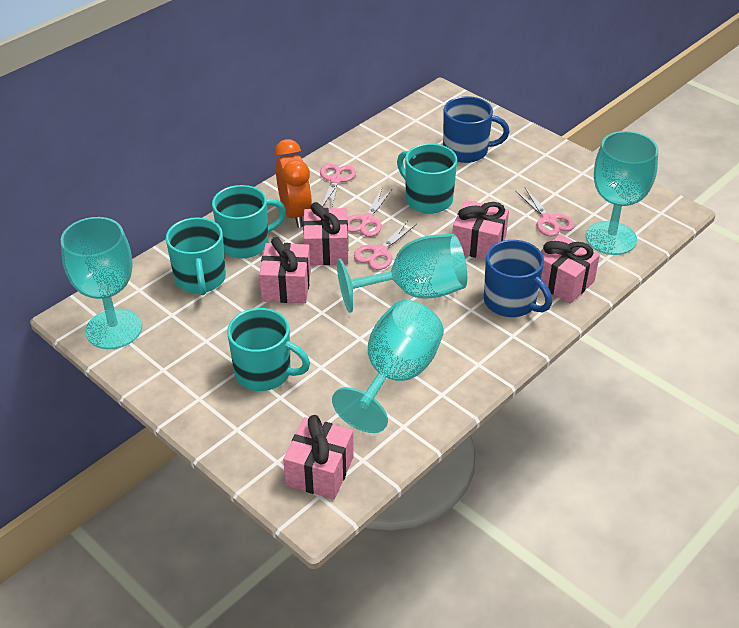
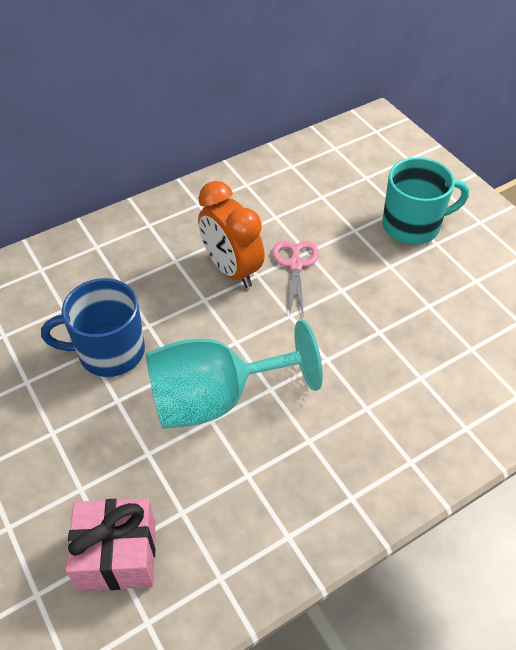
blue mug: 2 -> 1
pink gift: 5 -> 1
pink scissors: 4 -> 1
turquoise goblet: 4 -> 1
turquoise mug: 4 -> 1

